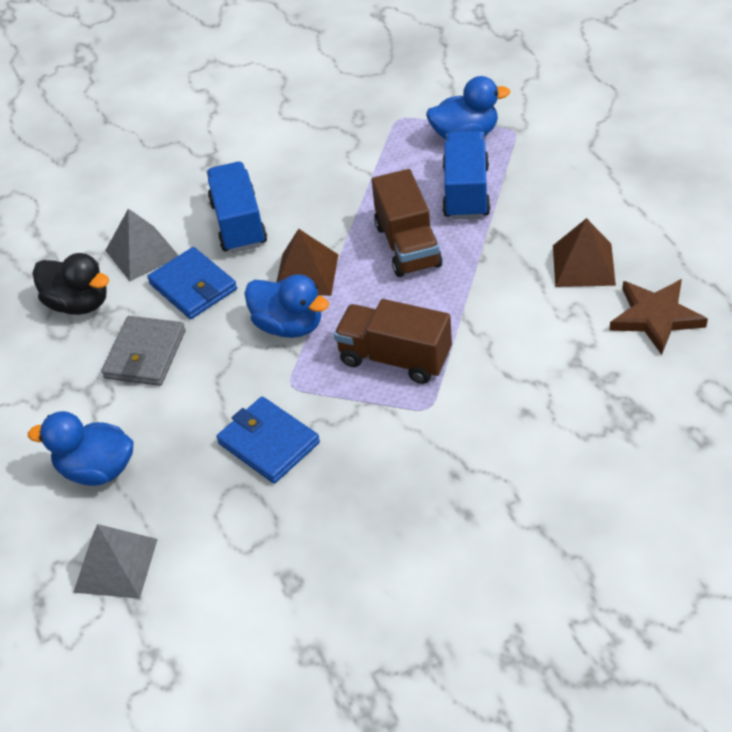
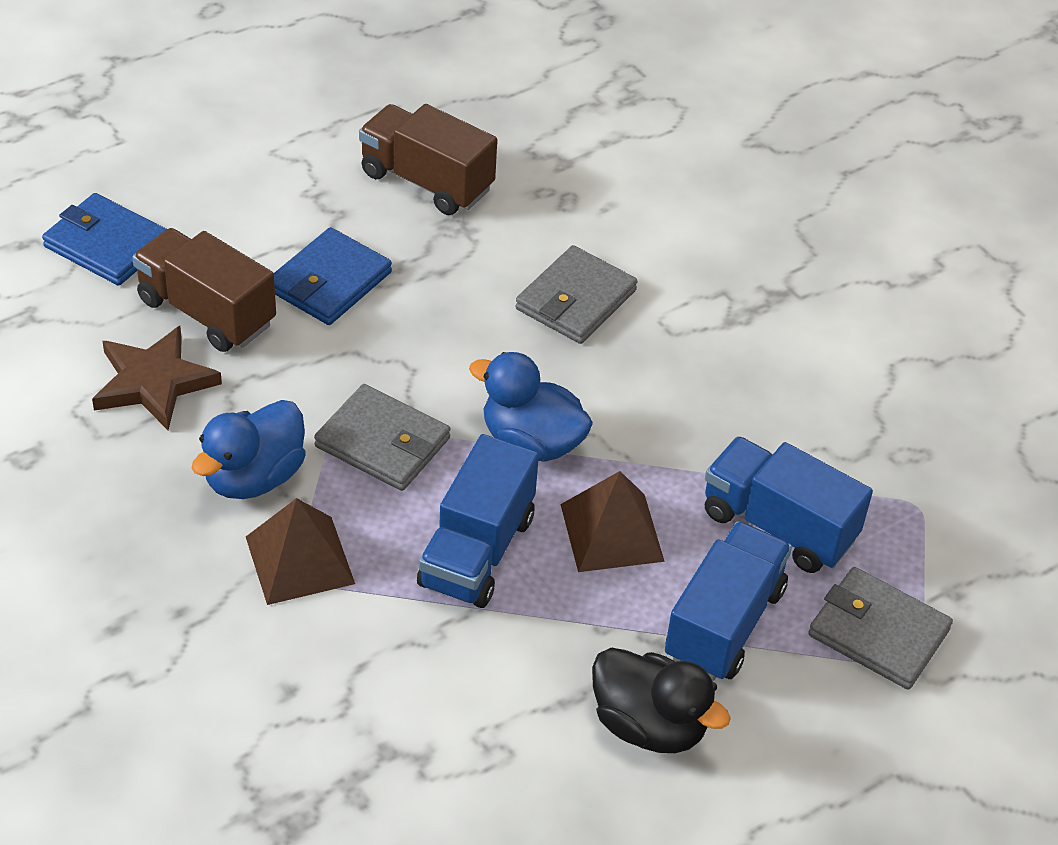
blue duck: 3 -> 2
blue truck: 2 -> 3
grey pyramid: 2 -> 0
grey wallet: 1 -> 3

